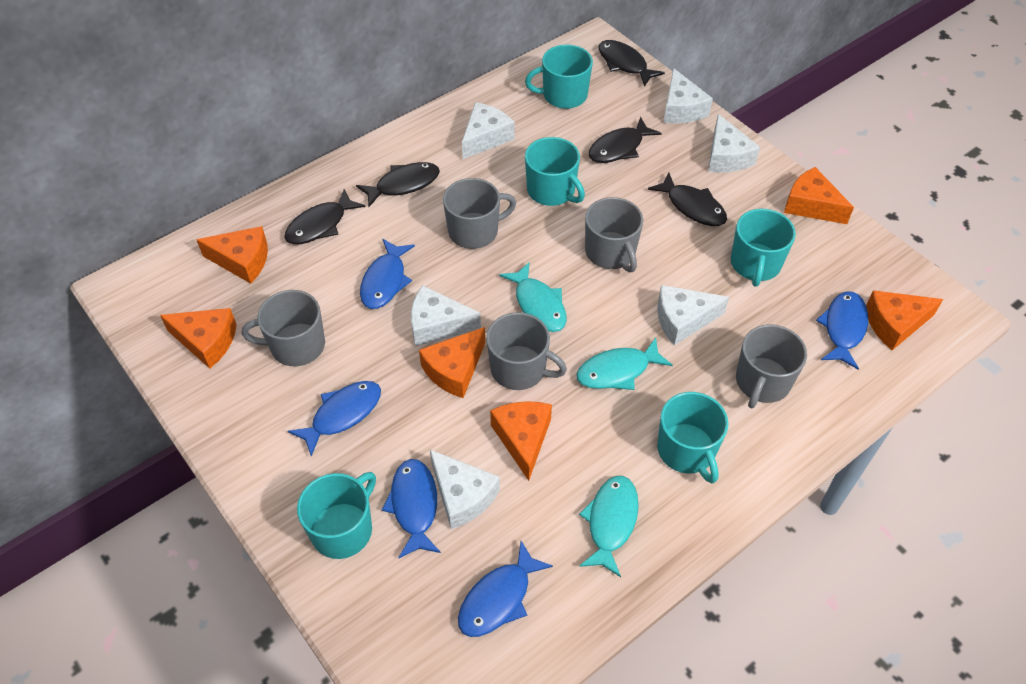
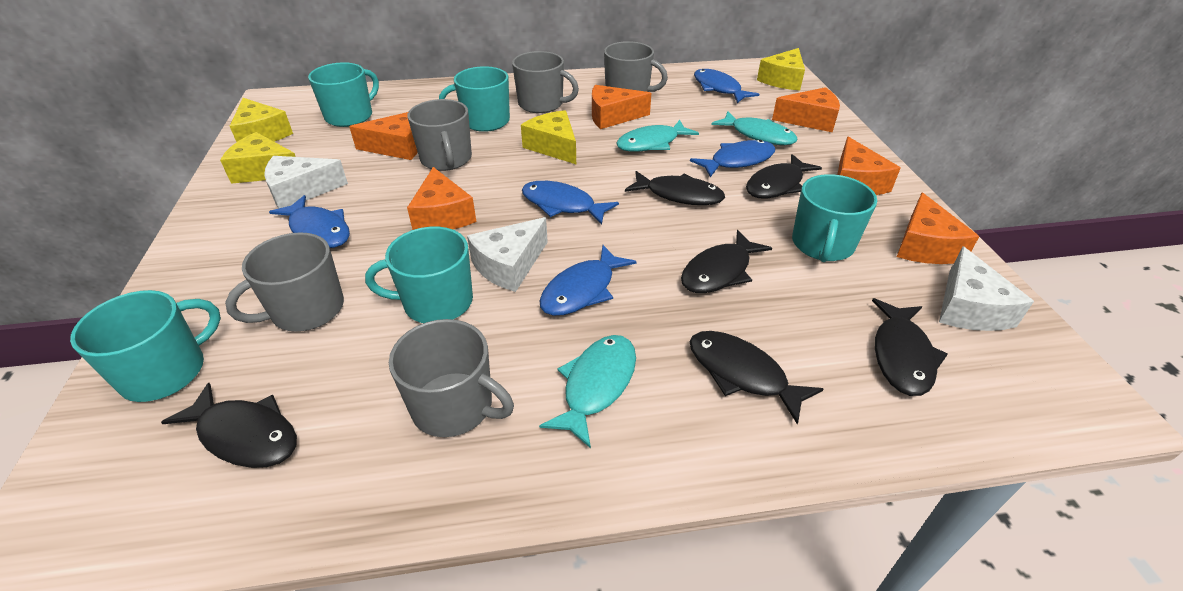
black fish: 5 -> 6
white cheese: 6 -> 3
yellow cheese: 0 -> 4

